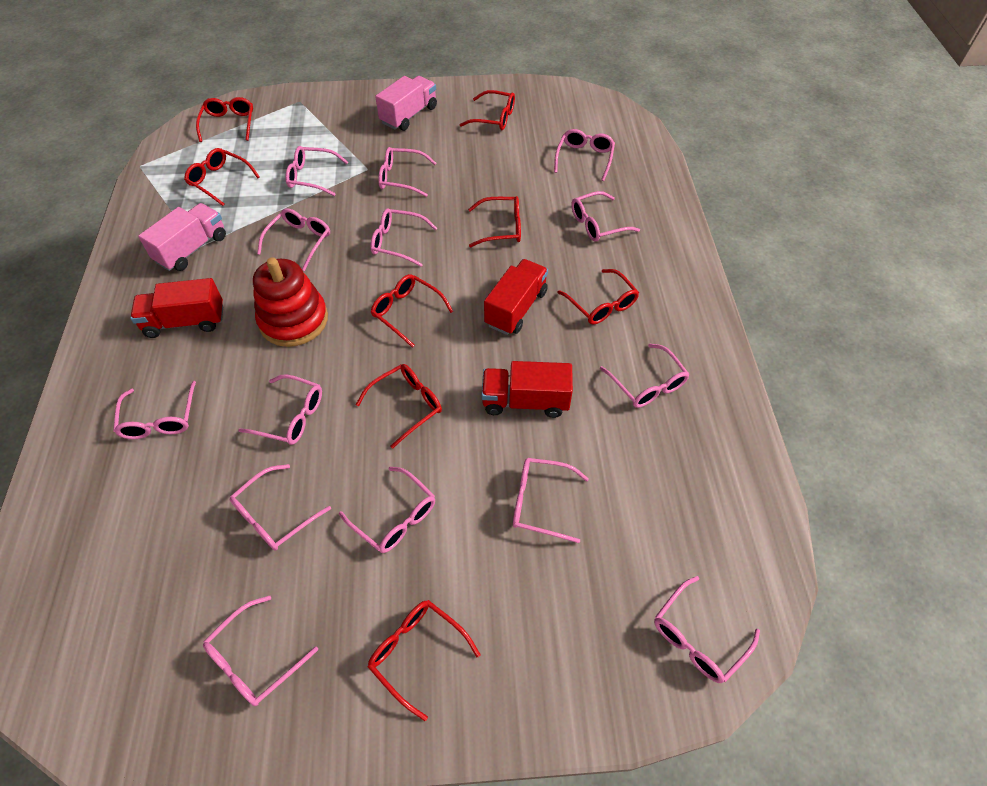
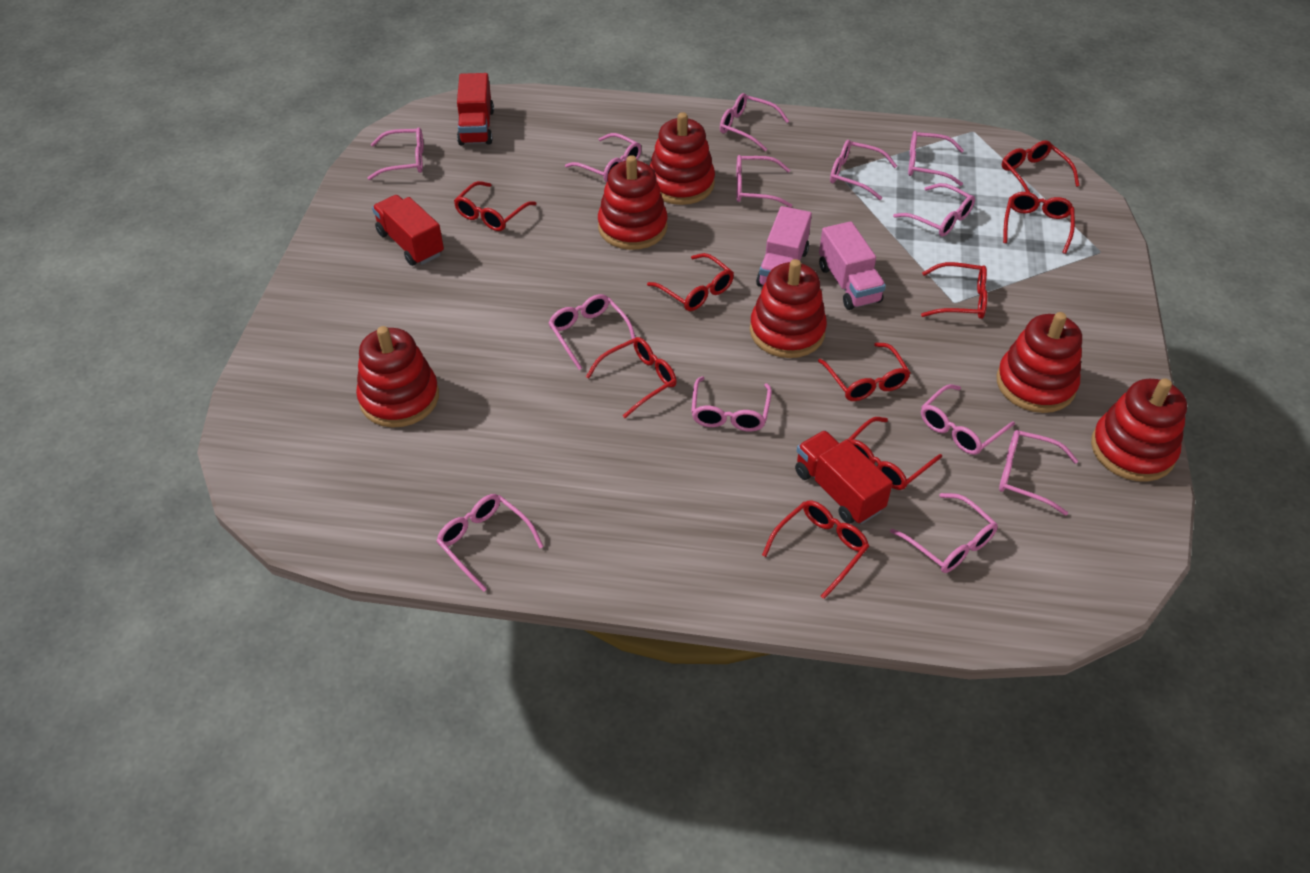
pink glasses: 14 -> 13
red glasses: 8 -> 9
red stacking toy: 1 -> 6

